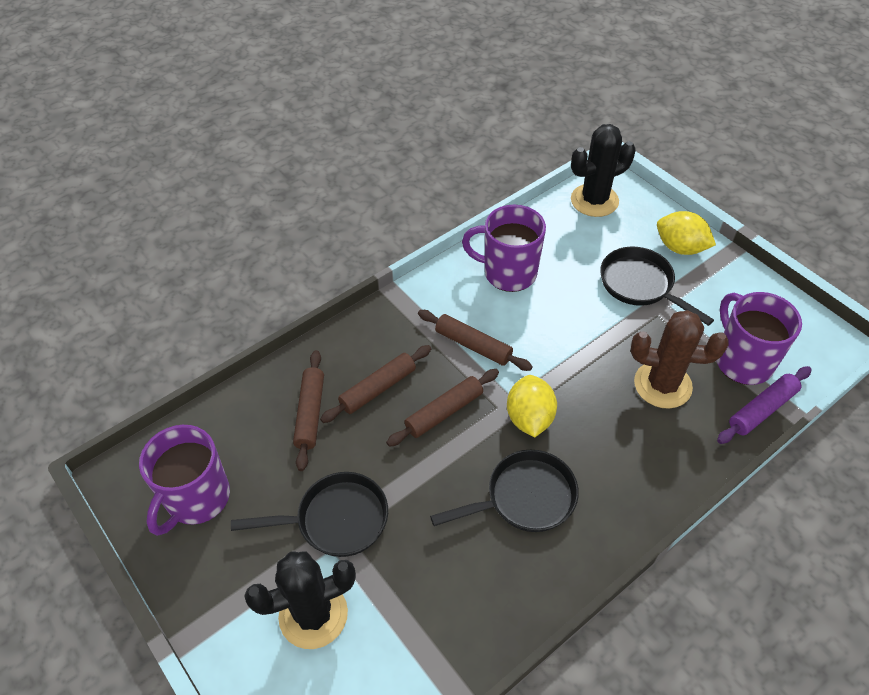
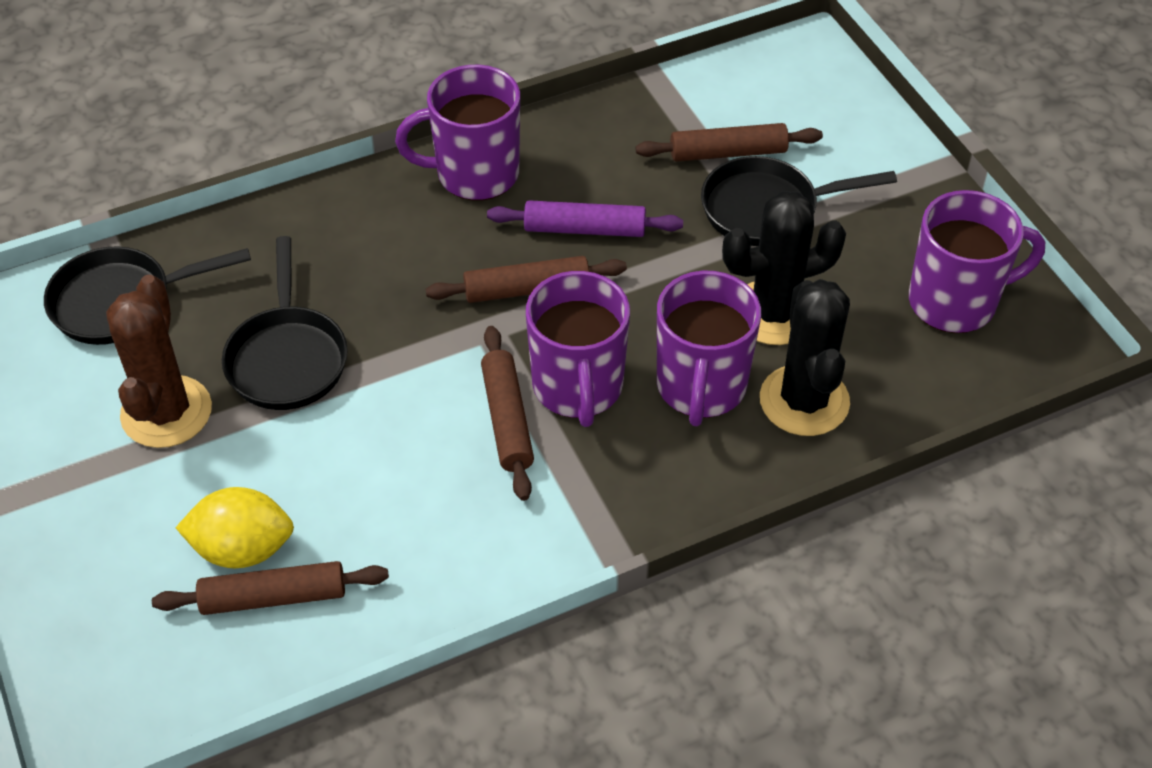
purple mug: 3 -> 4
yellow lemon: 2 -> 1

